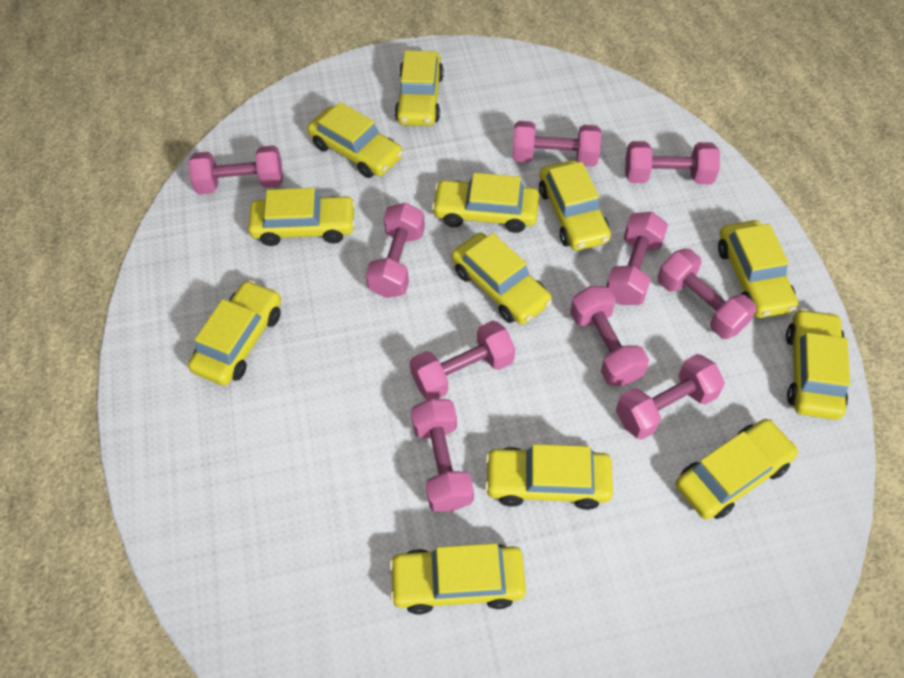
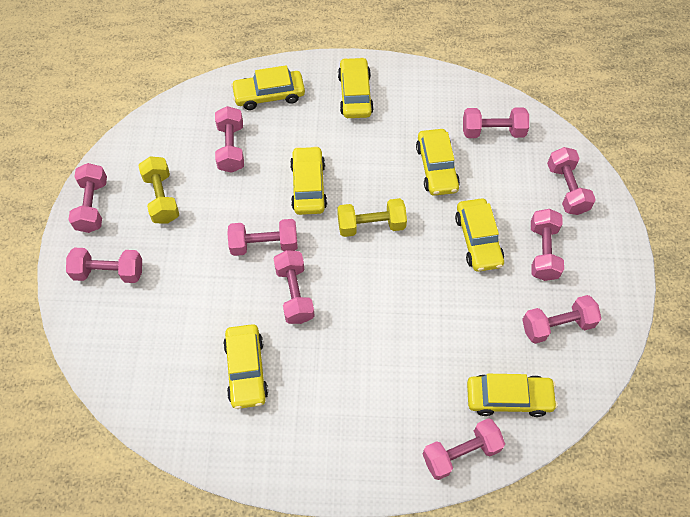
yellow car: 12 -> 7
yellow dumbbell: 0 -> 2

